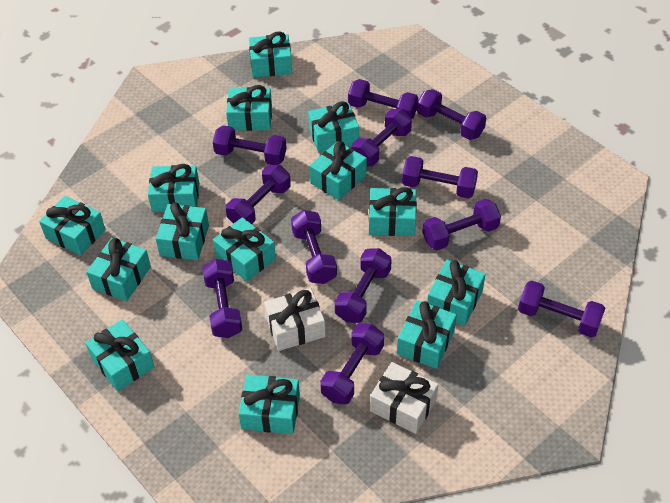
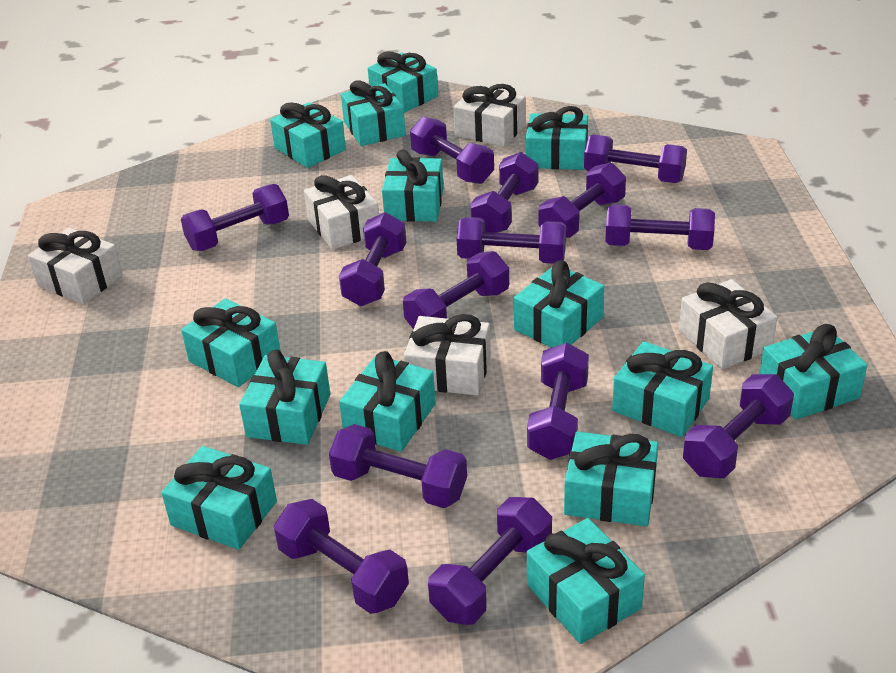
purple dumbbell: 12 -> 14
white gift: 2 -> 5

